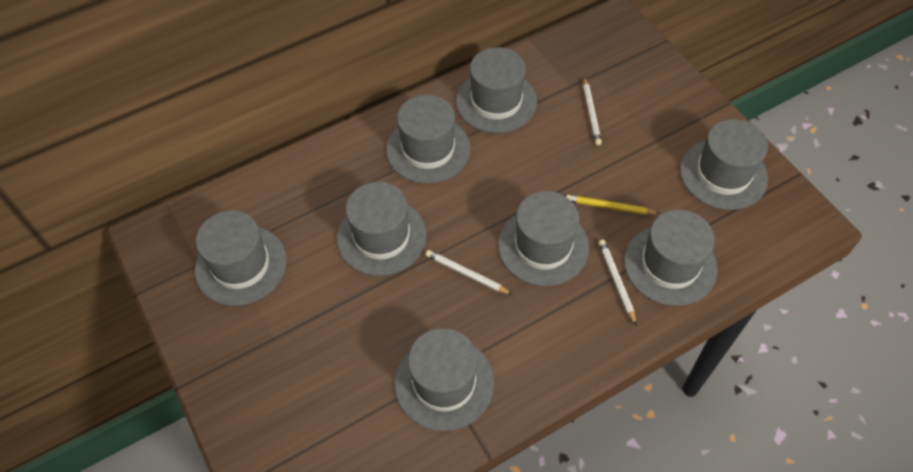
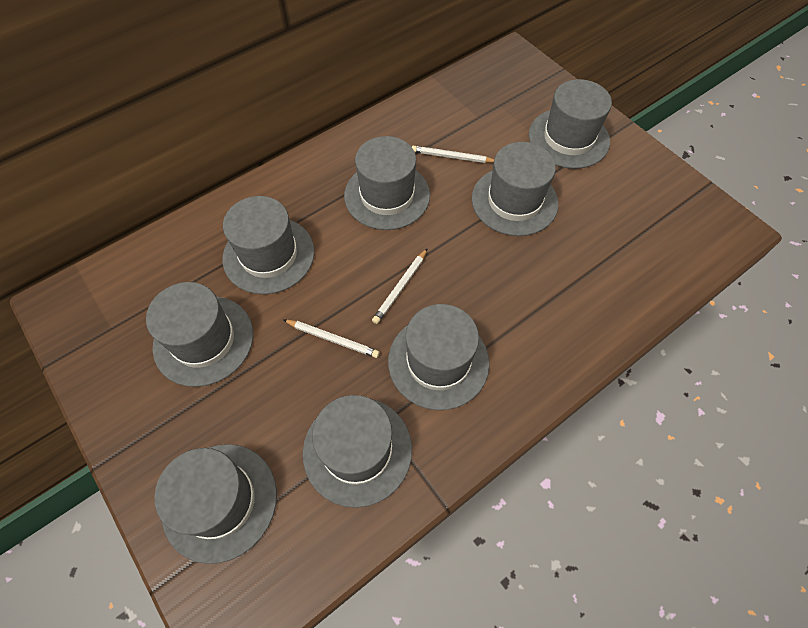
yellow pencil: 1 -> 0

